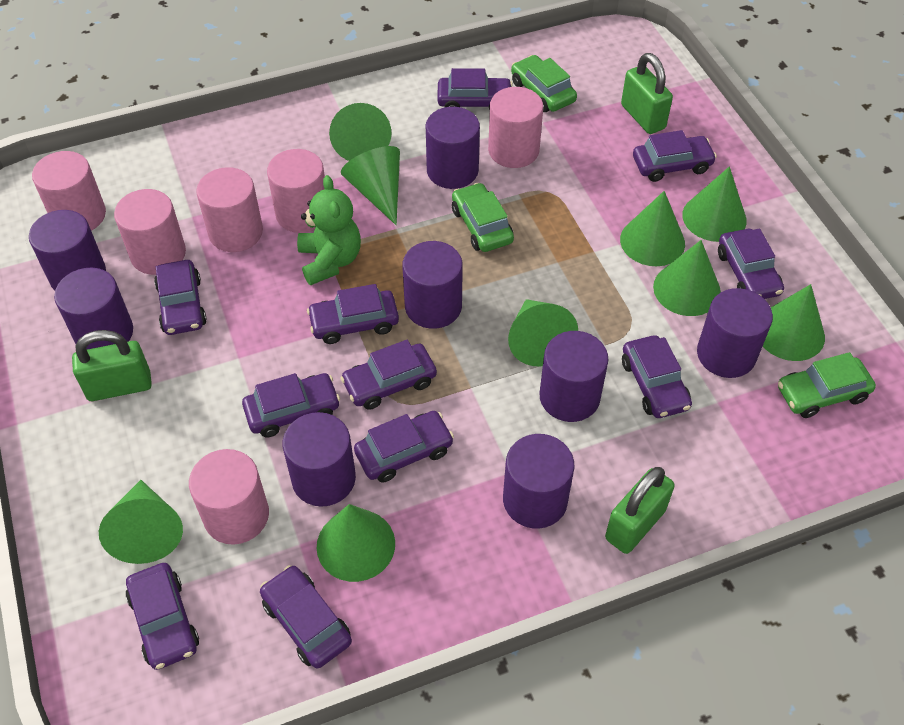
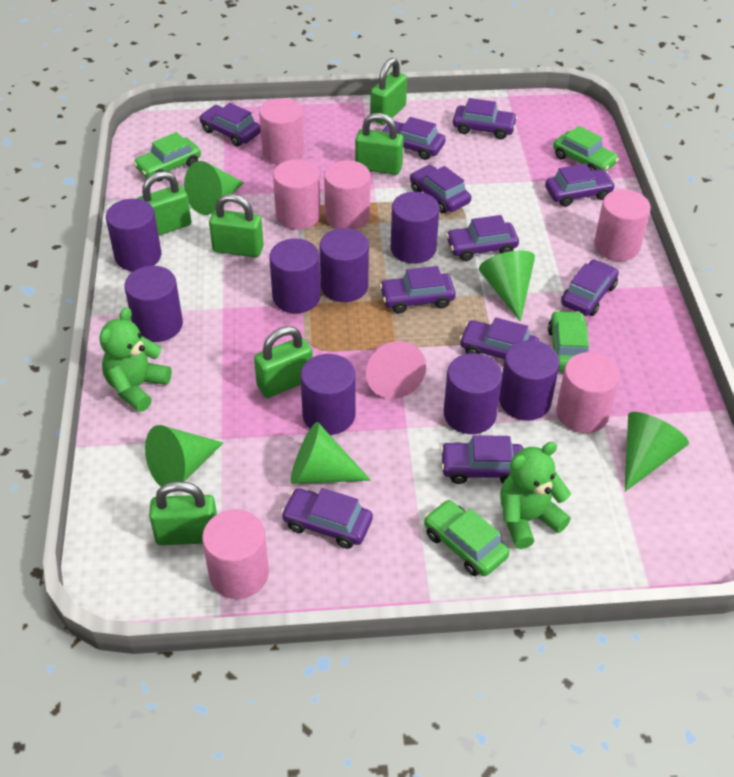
green car: 3 -> 4
green cone: 9 -> 5
green padlock: 3 -> 6
green teddy bear: 1 -> 2
pink cone: 0 -> 1

